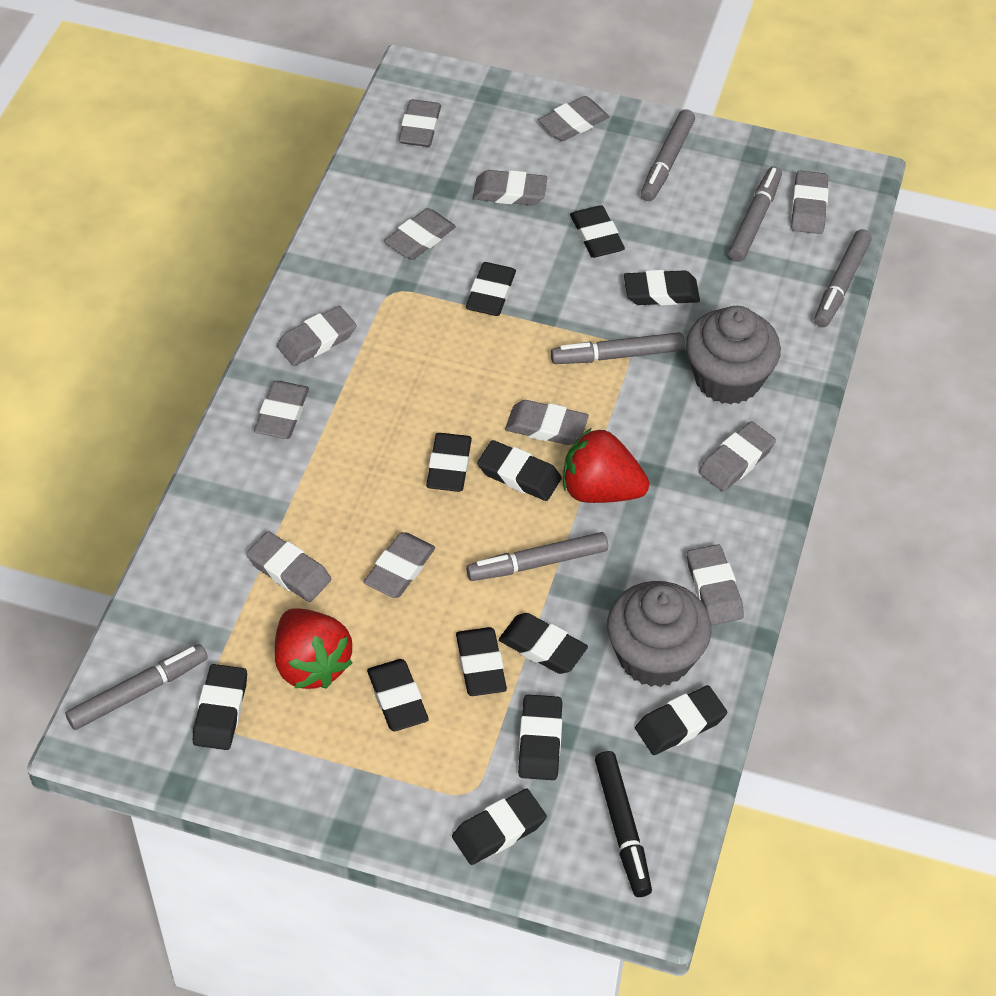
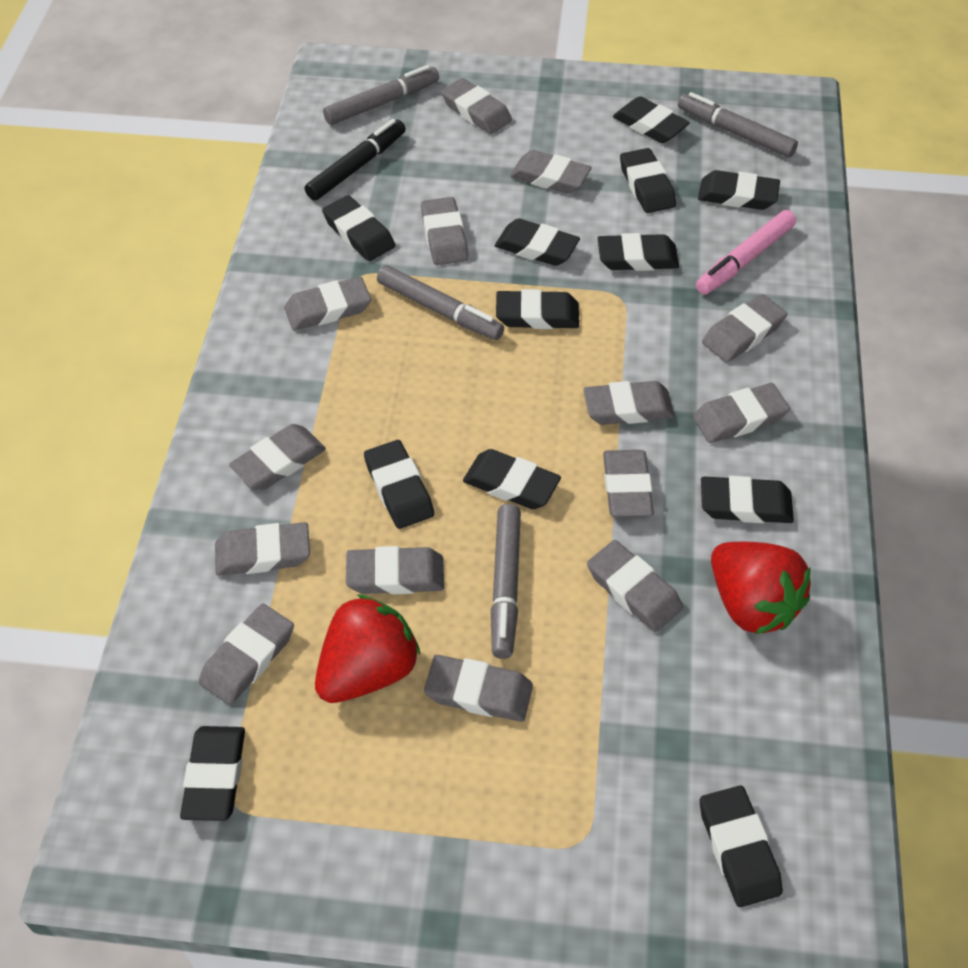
grey cupcake: 2 -> 0
grey eraser: 12 -> 14
grey marker: 6 -> 4
pink marker: 0 -> 1

